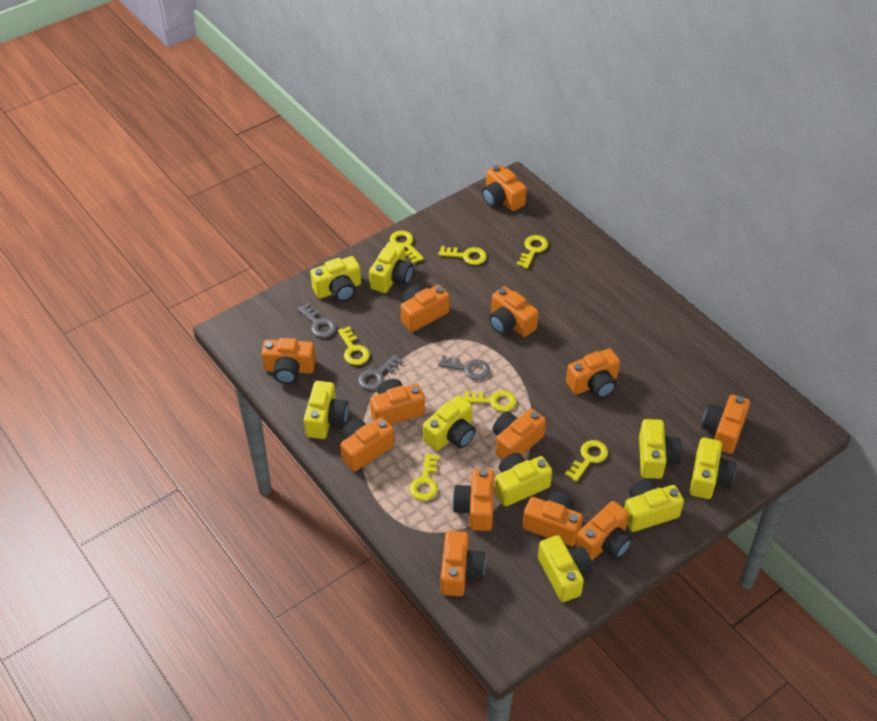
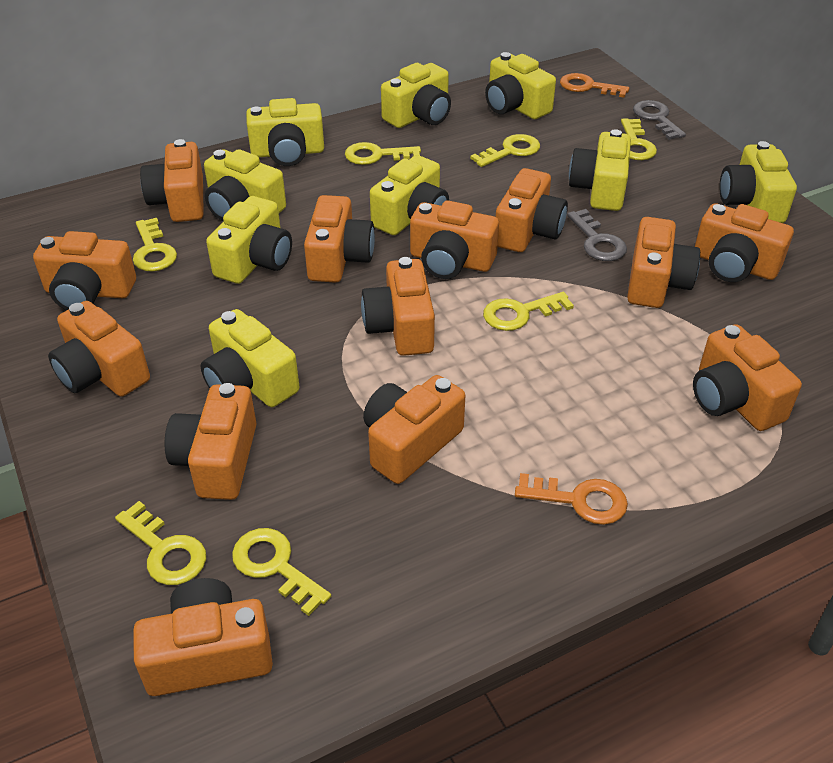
grey key: 3 -> 2
orange key: 0 -> 2

